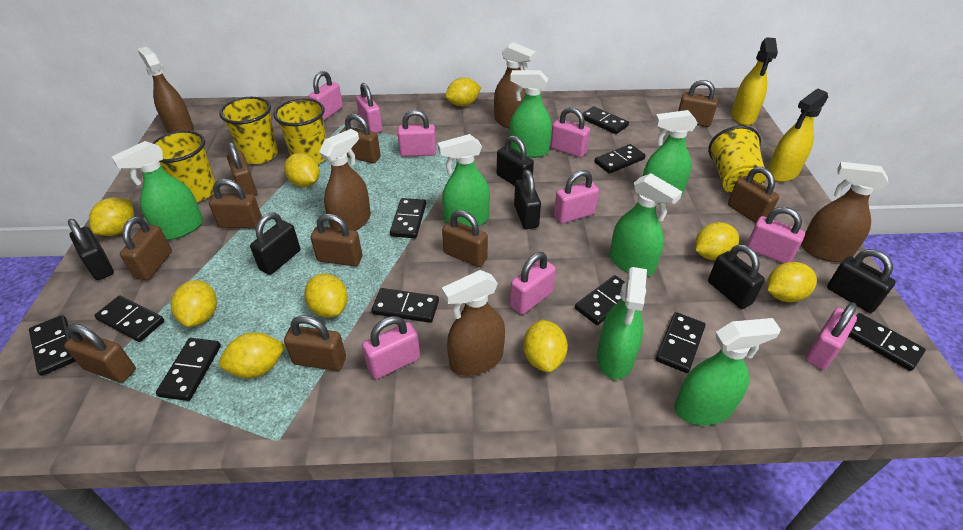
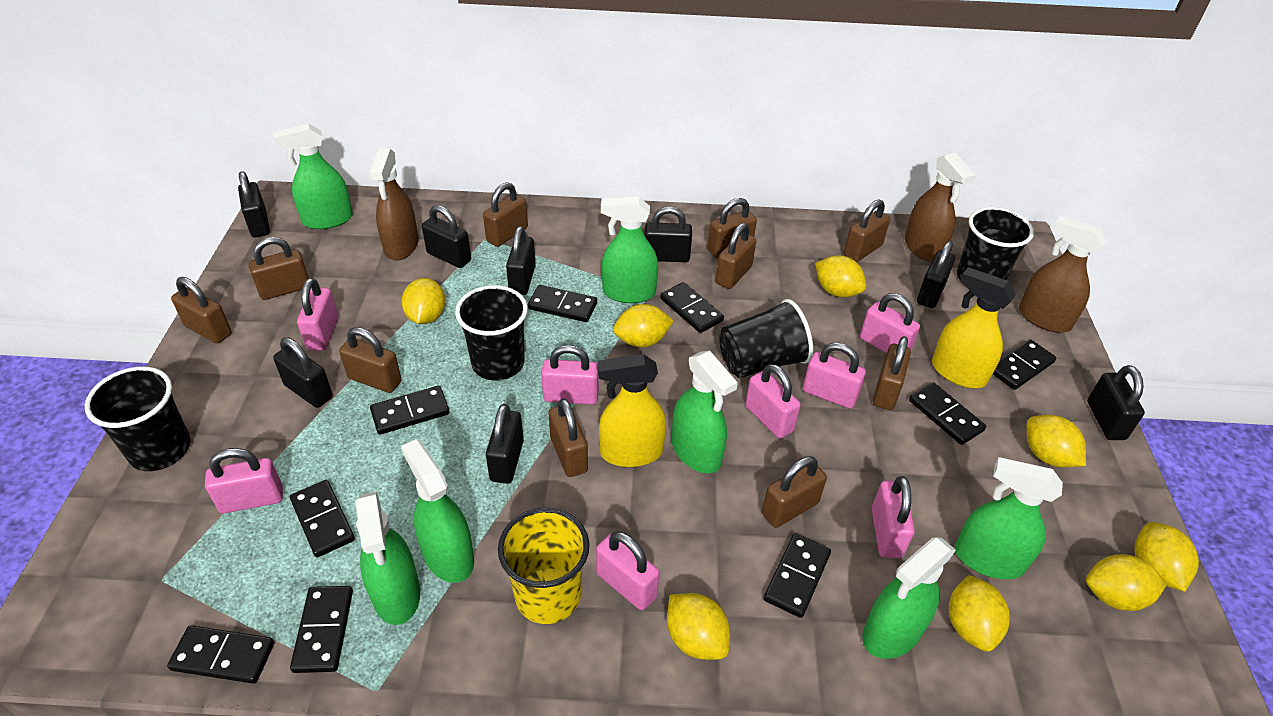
black cup: 0 -> 4
black domino: 10 -> 9
black padlock: 6 -> 8
brown spray bottle: 5 -> 3
pink padlock: 9 -> 8
yellow cup: 4 -> 1
yellow lemon: 9 -> 8

